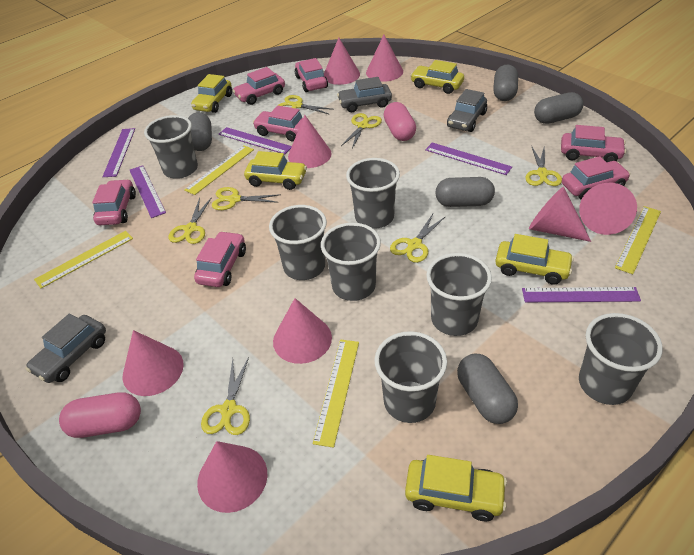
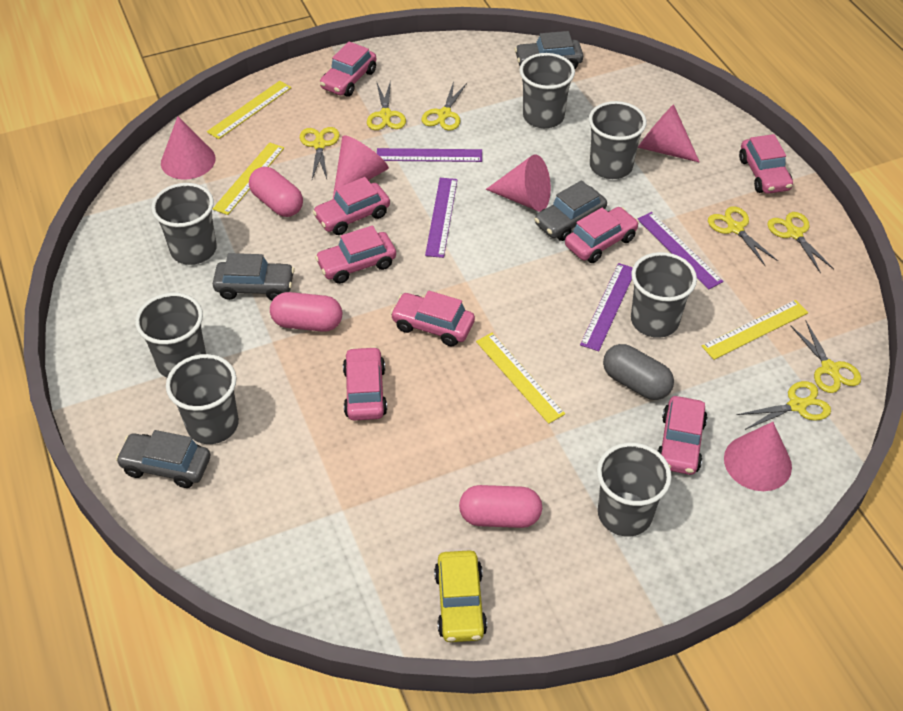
grey capsule: 5 -> 1
grey car: 3 -> 4
pink capsule: 2 -> 3
pink car: 7 -> 8
pink cone: 8 -> 5
purple ruler: 5 -> 4
yellow car: 5 -> 1

